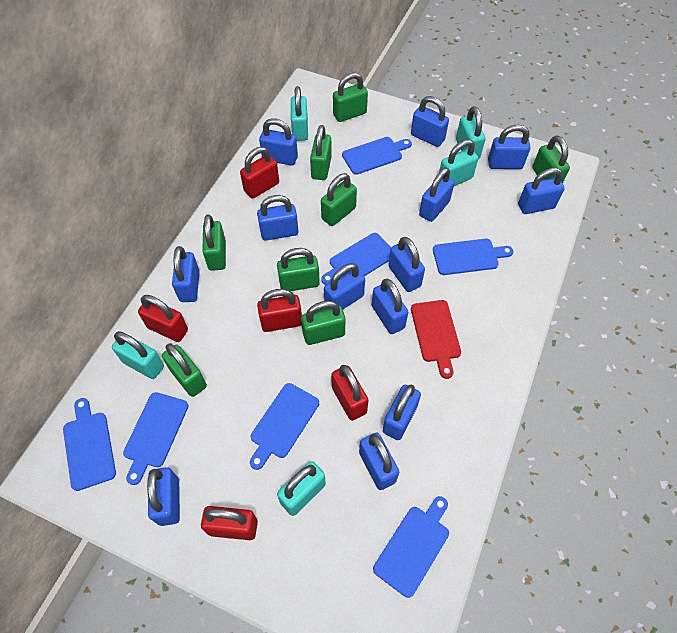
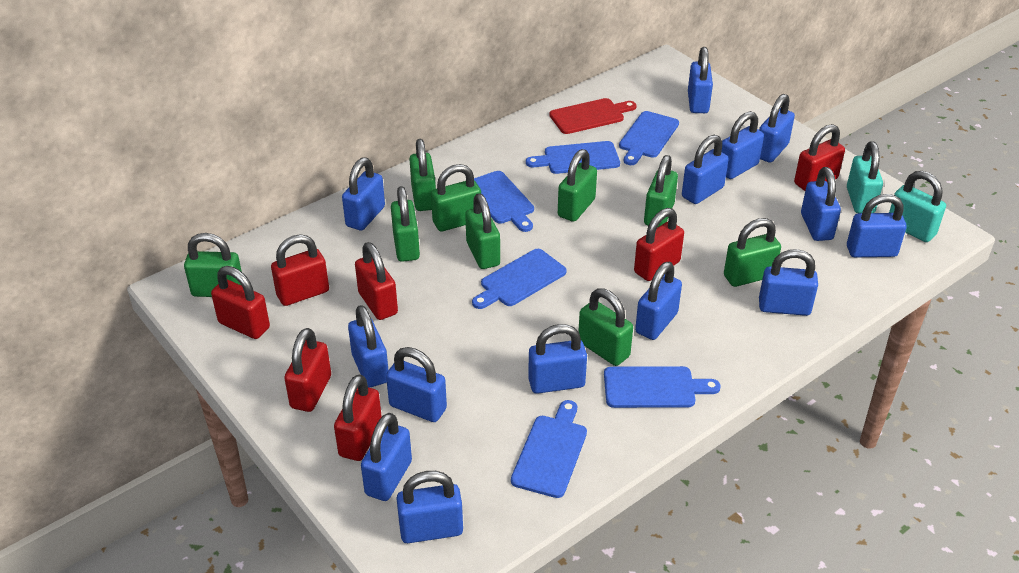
blue cutting board: 7 -> 6
blue padlock: 13 -> 14
green padlock: 8 -> 9
red padlock: 5 -> 7
turquoise padlock: 5 -> 2

